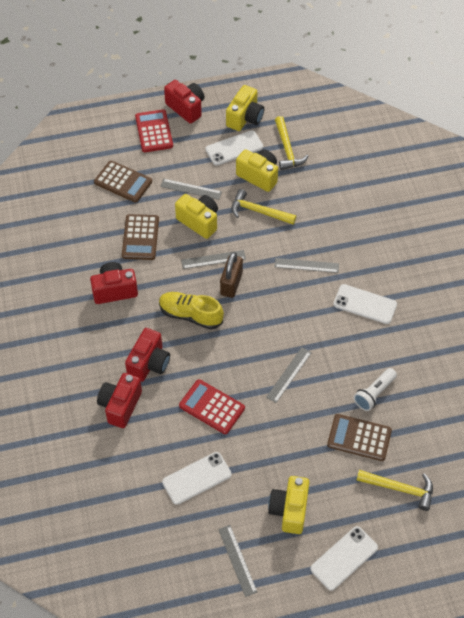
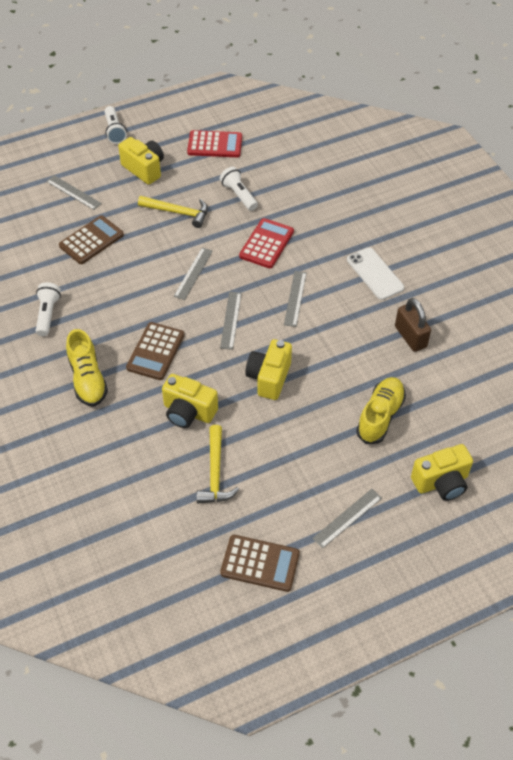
red camera: 4 -> 0
white flashlight: 1 -> 3
white phone: 4 -> 1
yellow hammer: 3 -> 2
yellow shoe: 1 -> 2

